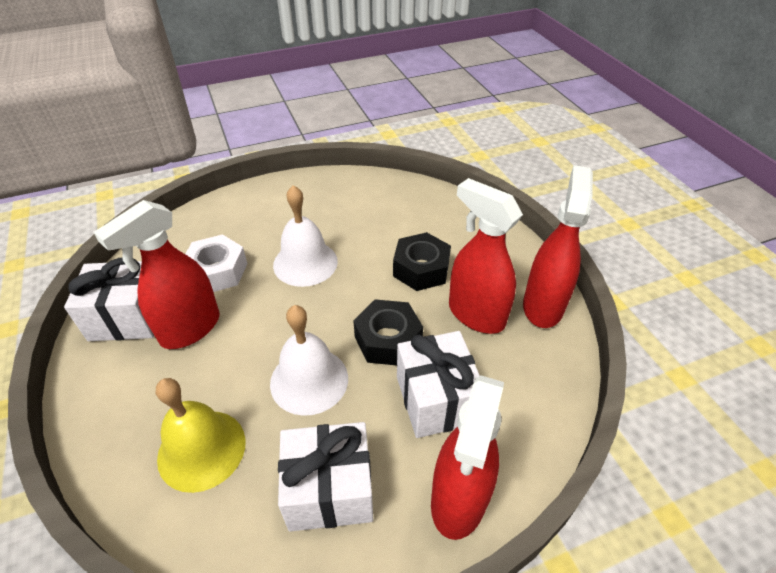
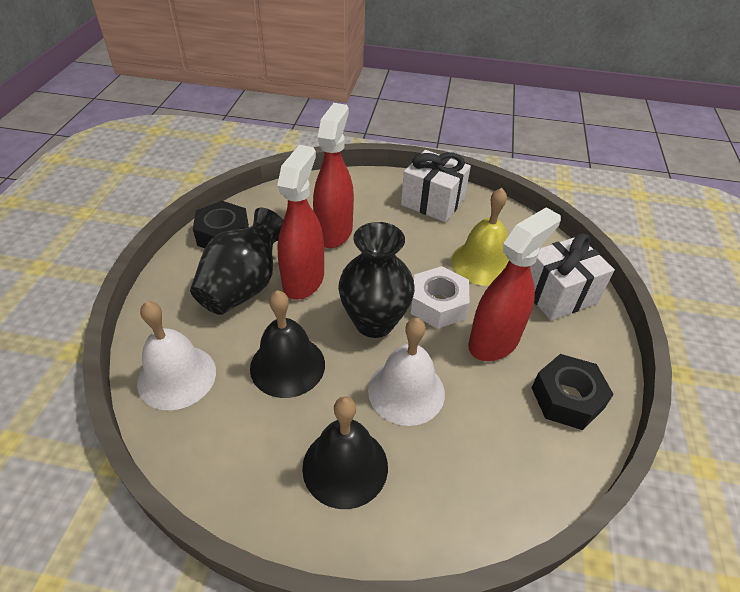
black bell: 0 -> 2
black vase: 0 -> 2
red spray bottle: 4 -> 3
white gift: 3 -> 2

